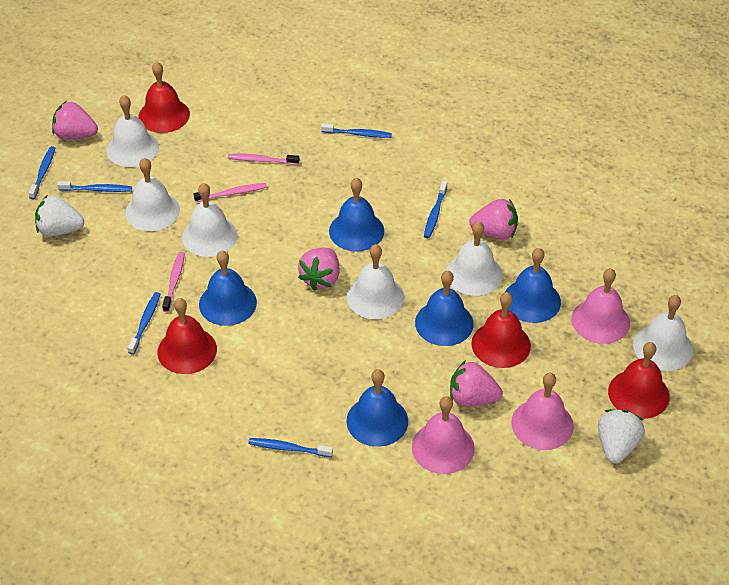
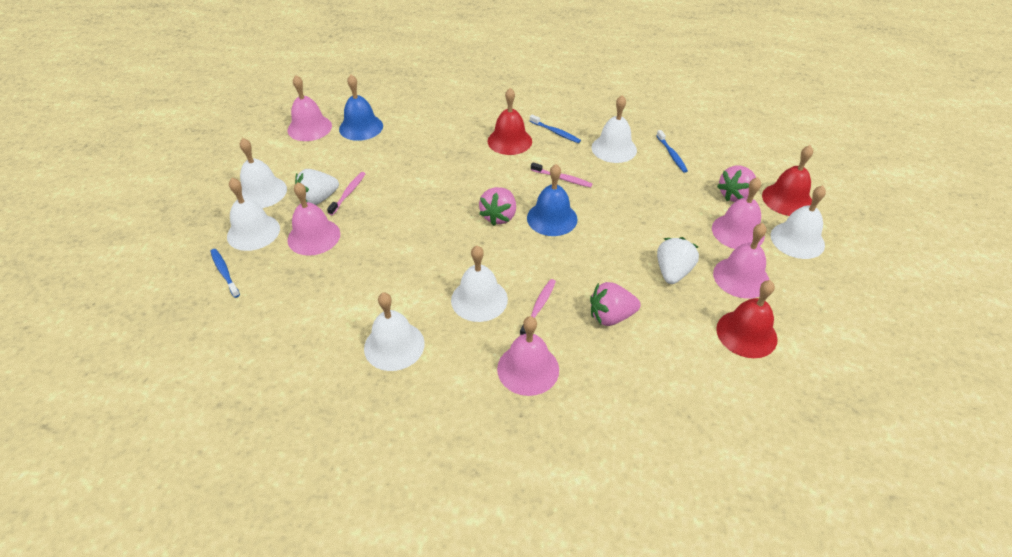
blue bell: 5 -> 2
blue toothbrush: 6 -> 3
pink bell: 3 -> 5
pink strawberry: 4 -> 3
red bell: 4 -> 3

